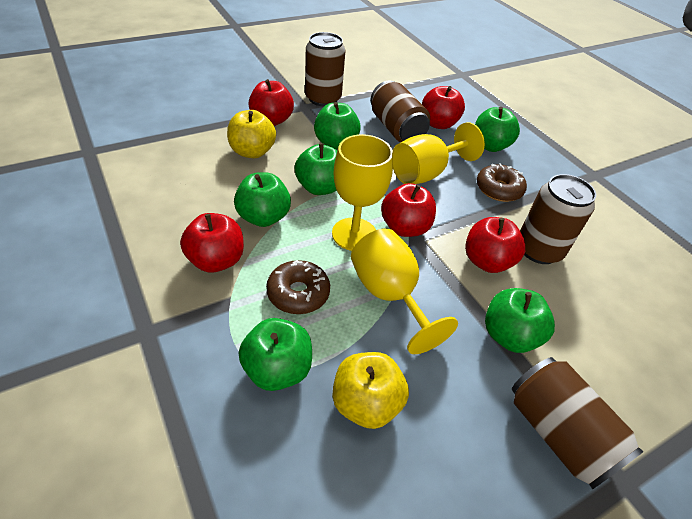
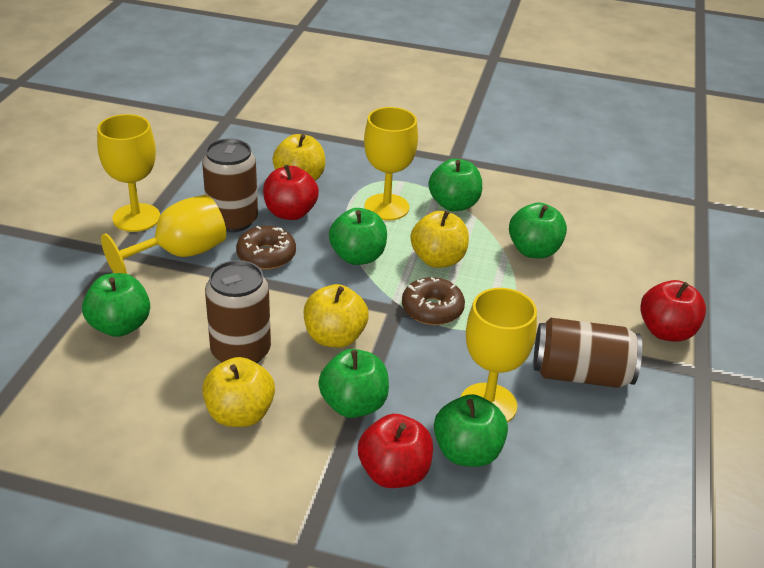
brown can: 4 -> 3
red apple: 5 -> 3
yellow apple: 2 -> 4
yellow goblet: 3 -> 4

